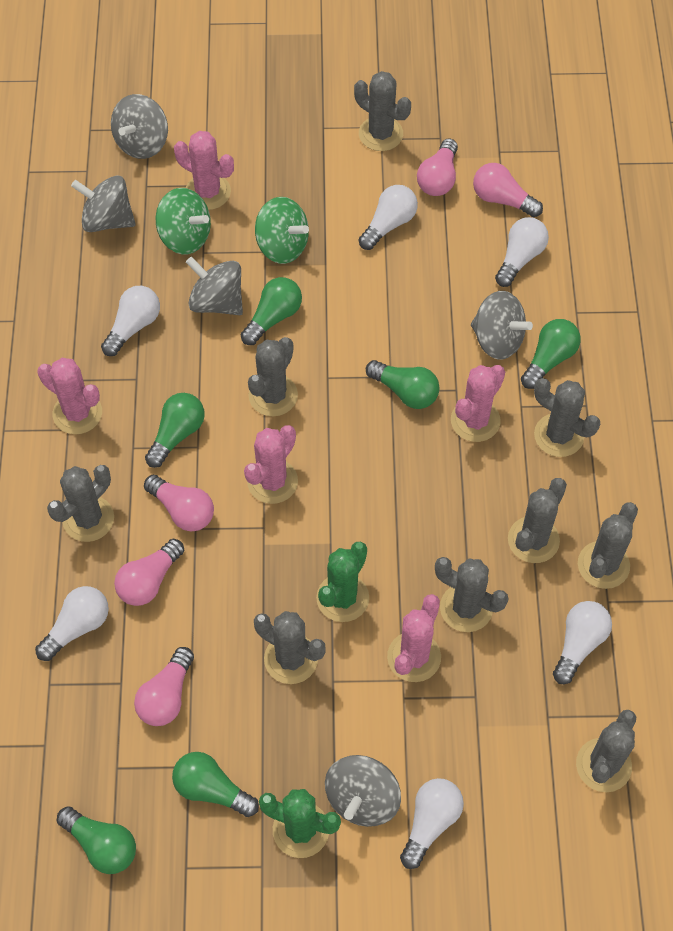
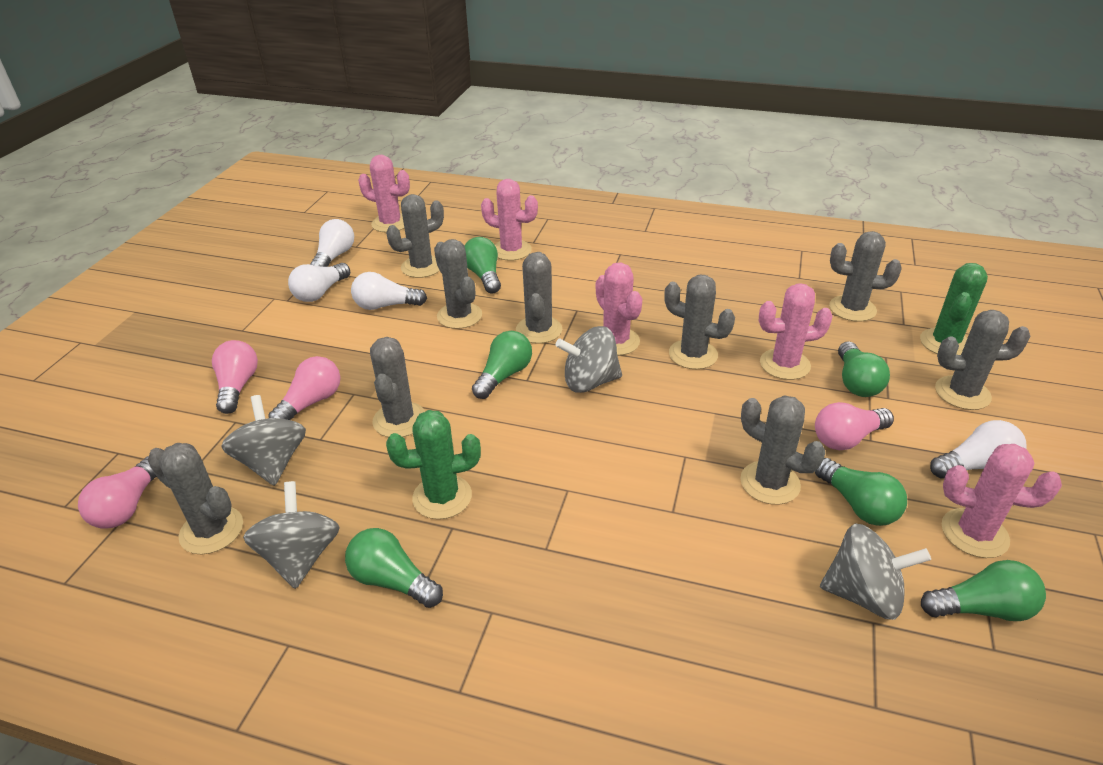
green spinning top: 2 -> 0
grey spinning top: 5 -> 4
pink light bulb: 5 -> 4
white light bulb: 6 -> 4

